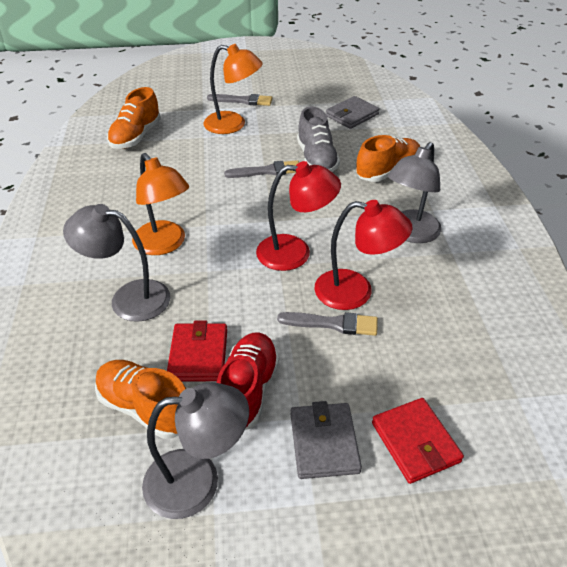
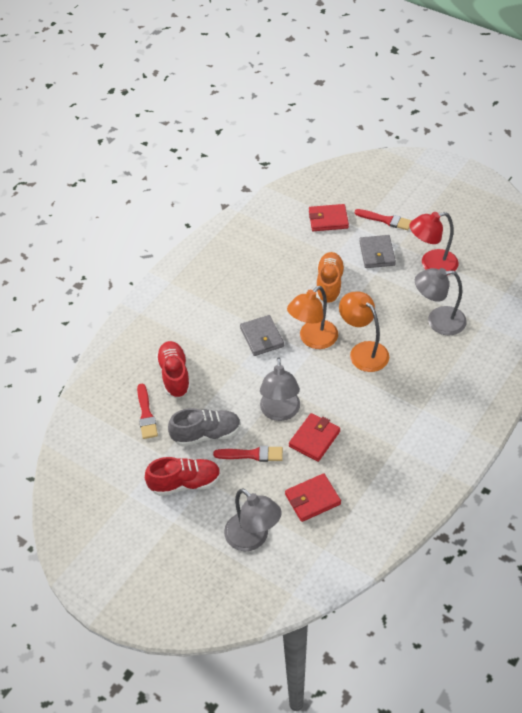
grey brush: 3 -> 0
orange shoe: 3 -> 1
red brush: 0 -> 3
red lamp: 2 -> 1
red shoe: 1 -> 2
red wallet: 2 -> 3

